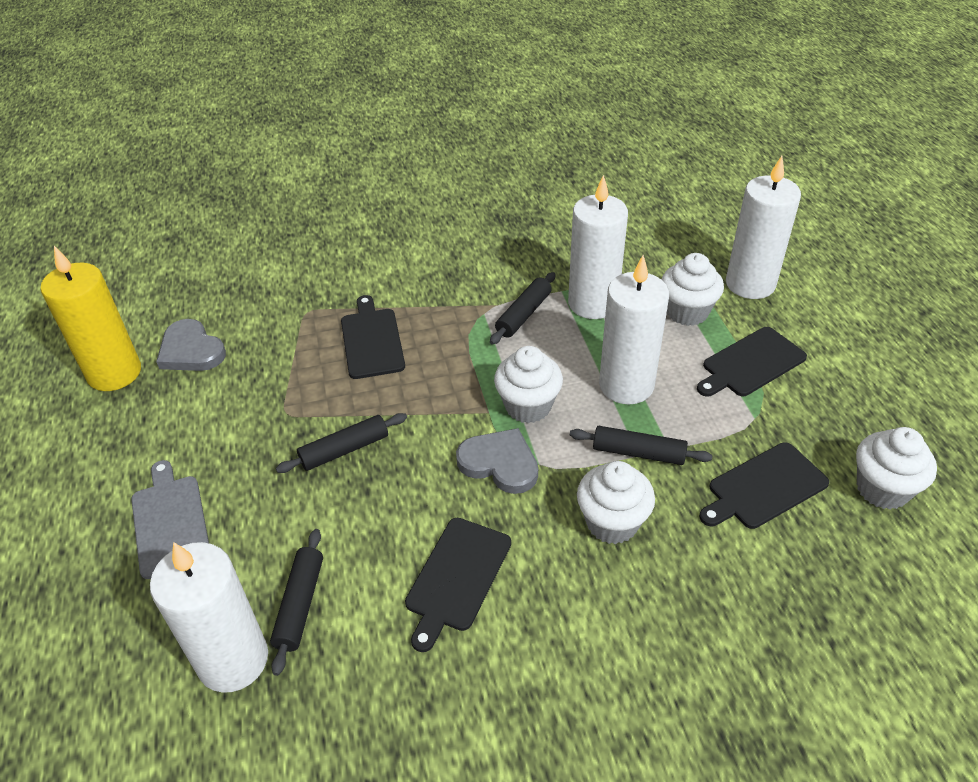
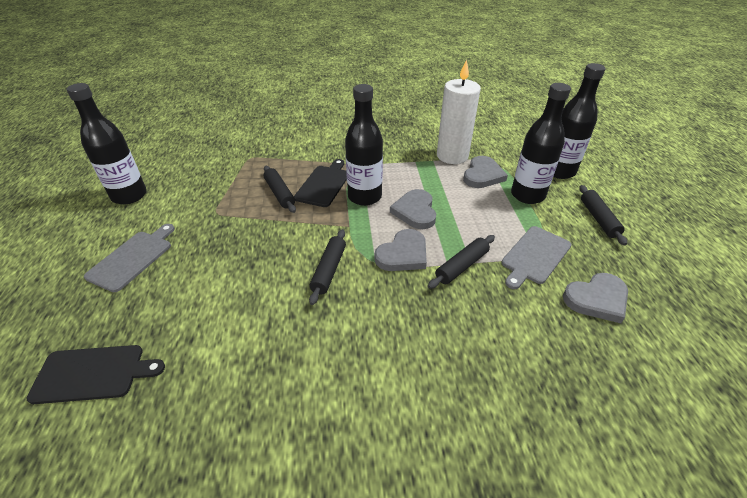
black bottle: 0 -> 4
black cutting board: 4 -> 2
grey cutting board: 1 -> 2
grey heart: 2 -> 4
white candle: 4 -> 1
white cupcake: 4 -> 0
yellow candle: 1 -> 0

